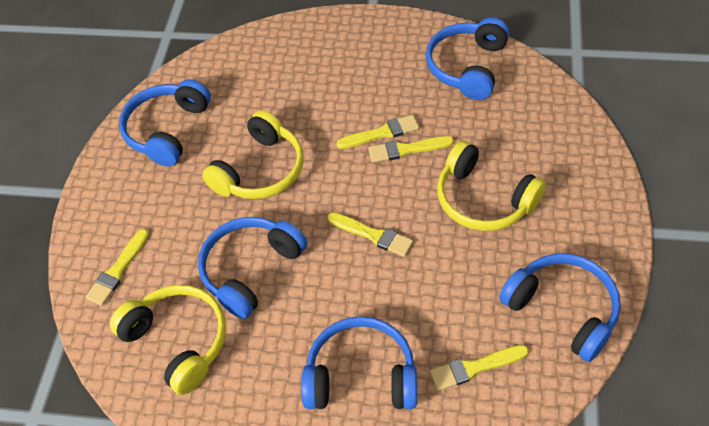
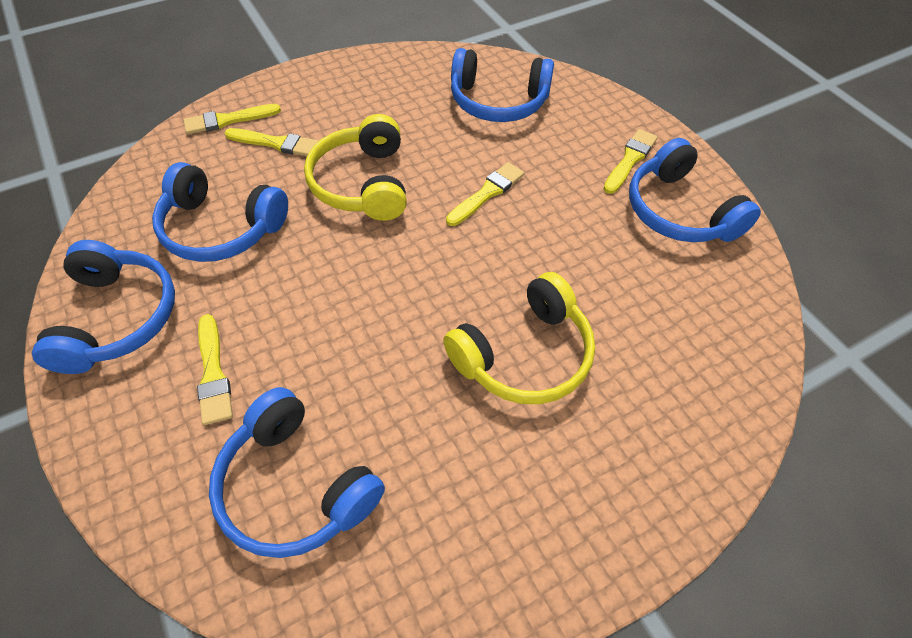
yellow headphones: 3 -> 2

